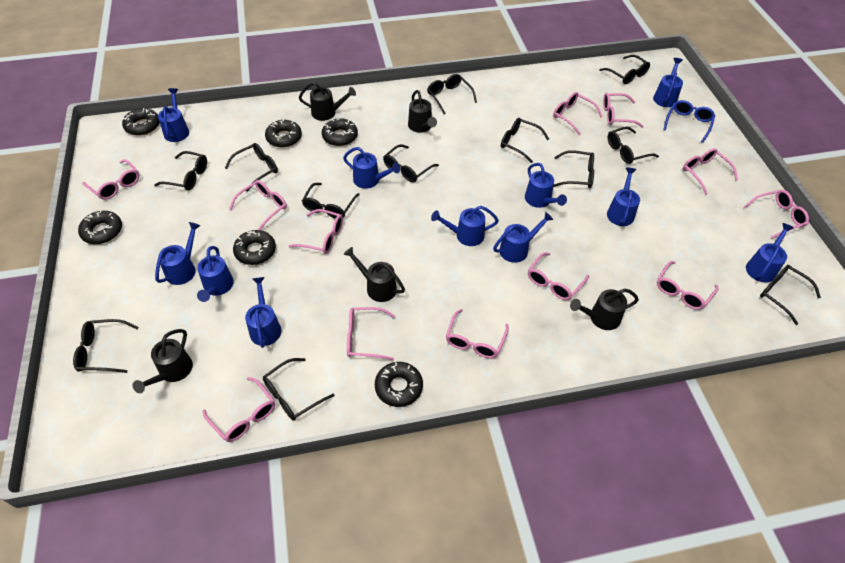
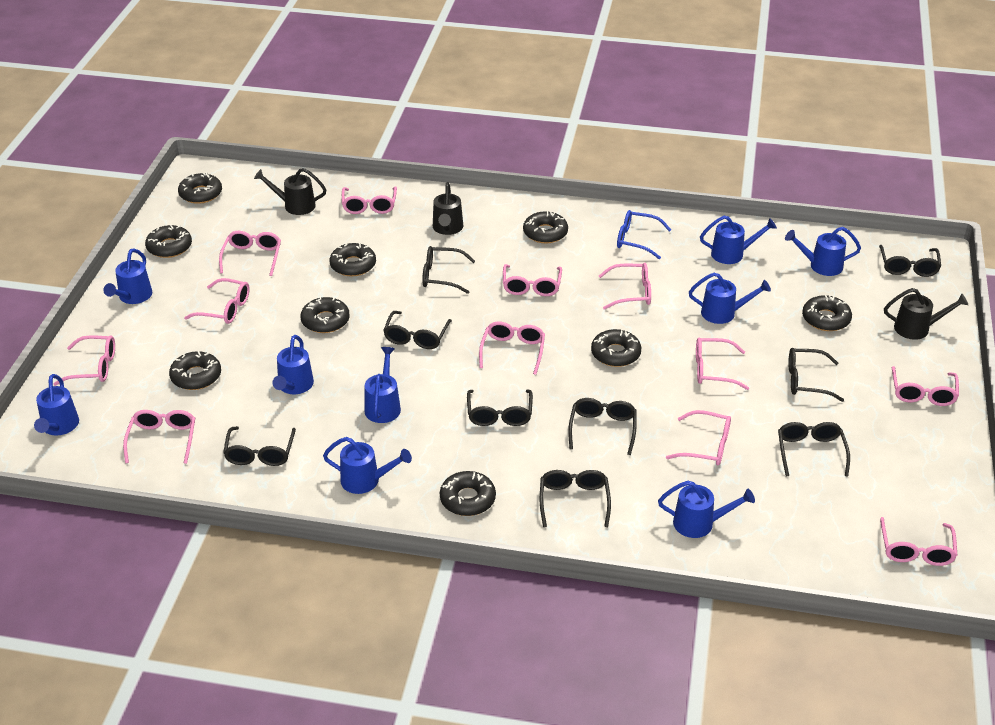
black donut: 6 -> 9
black glasses: 12 -> 9
black watering can: 5 -> 3
blue watering can: 11 -> 9

